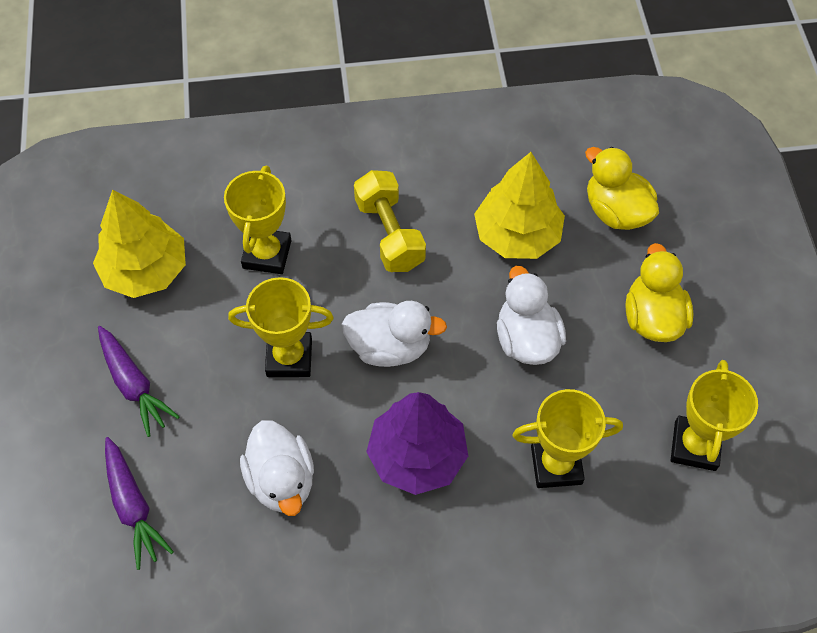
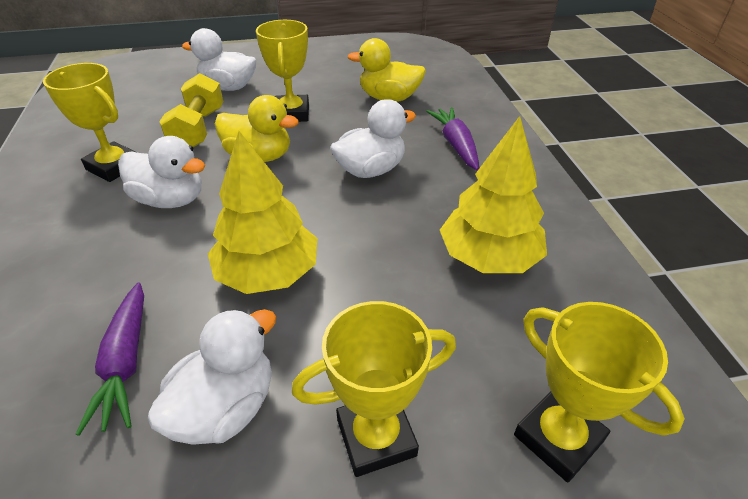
purple tree: 1 -> 0
white duck: 3 -> 4

